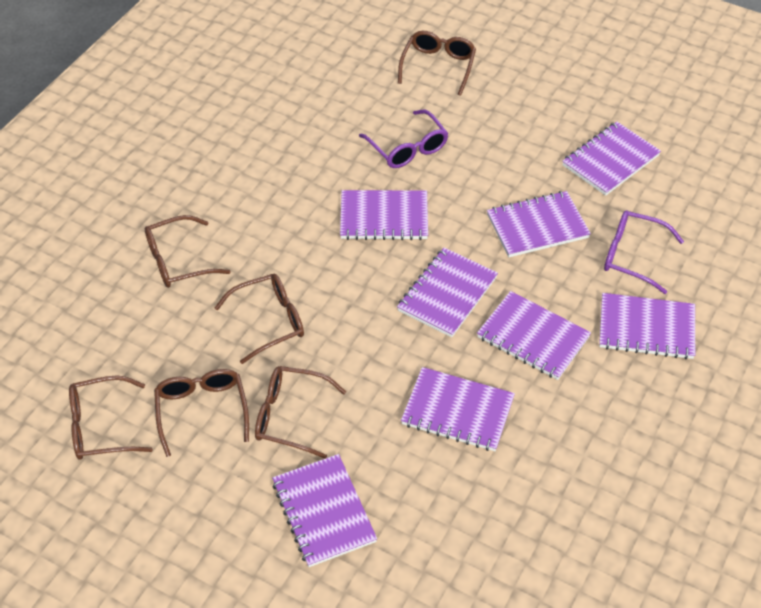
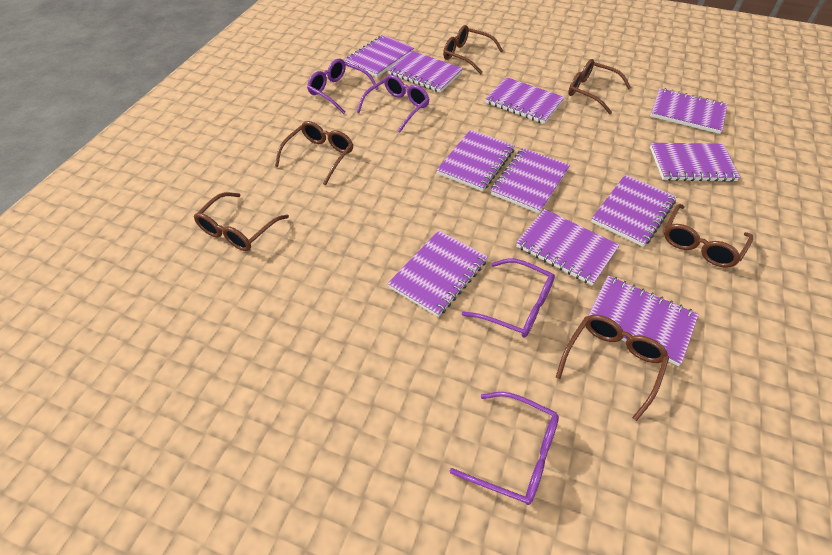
purple glasses: 2 -> 4
purple notebook: 8 -> 11

